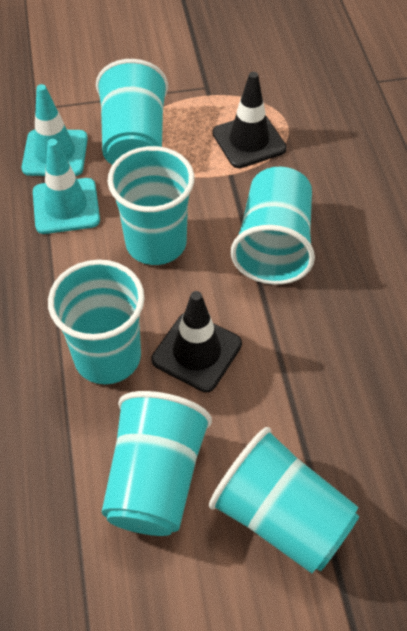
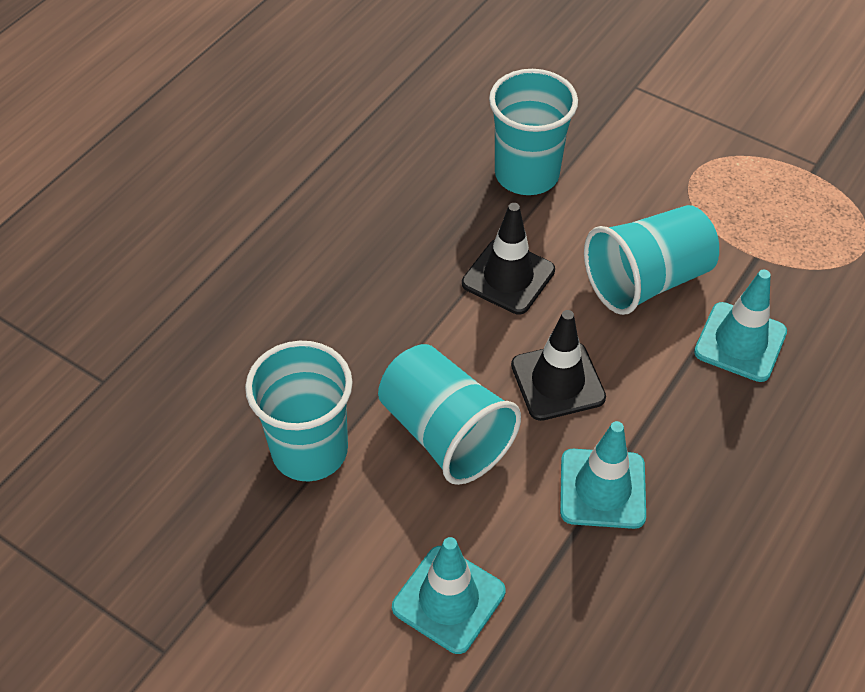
turquoise cup: 6 -> 4
turquoise traffic cone: 2 -> 3

